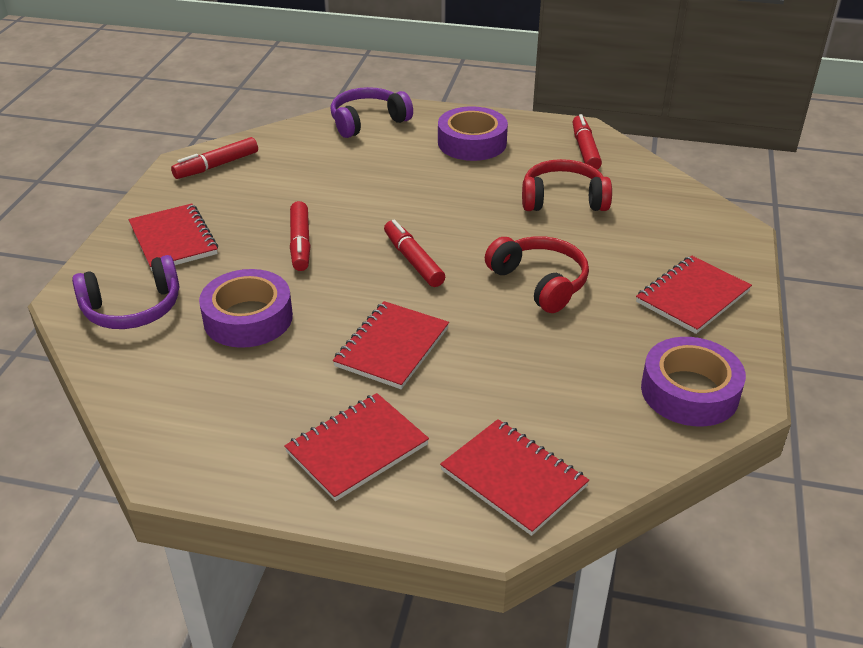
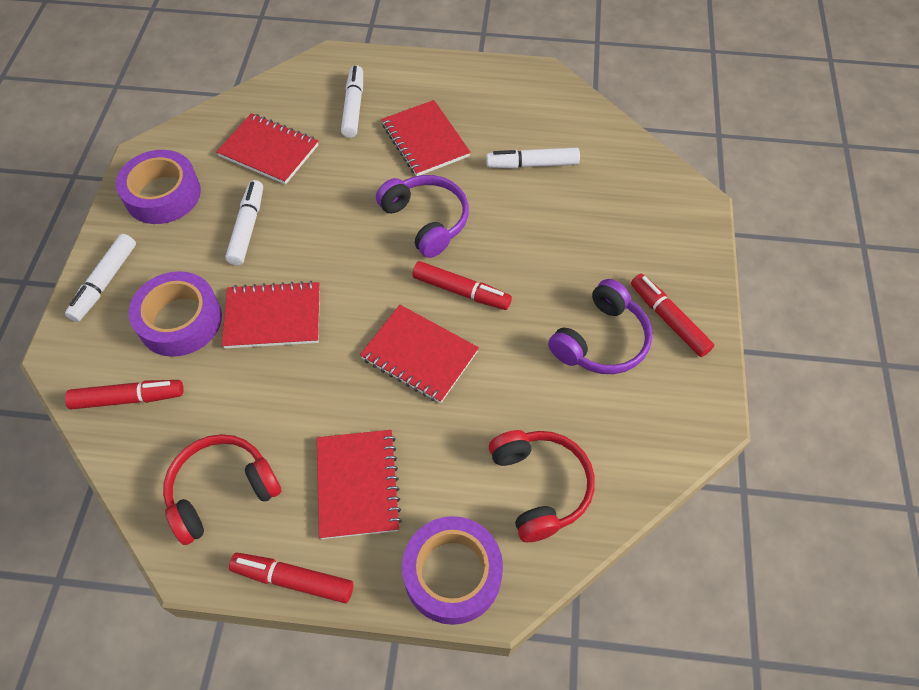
white marker: 0 -> 4

